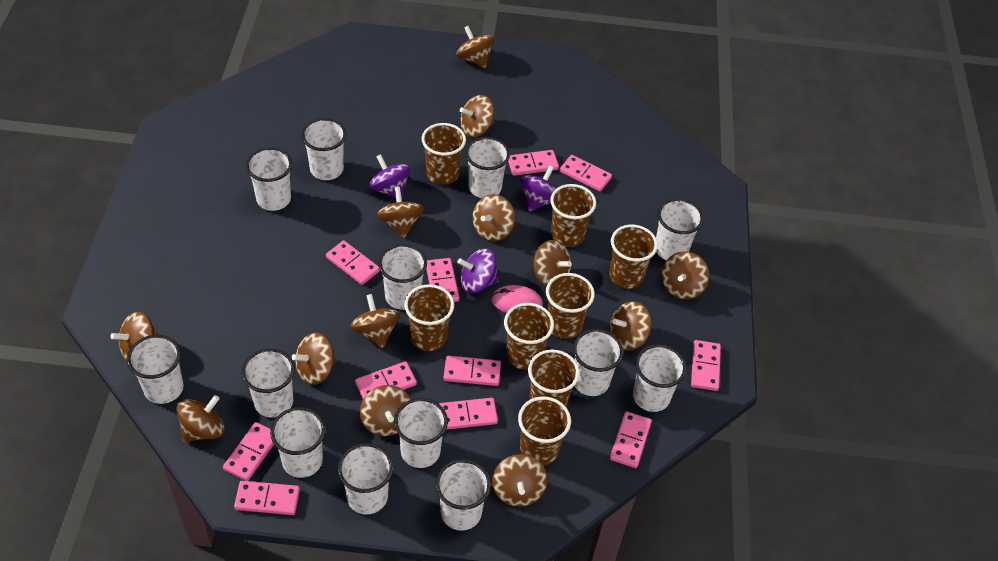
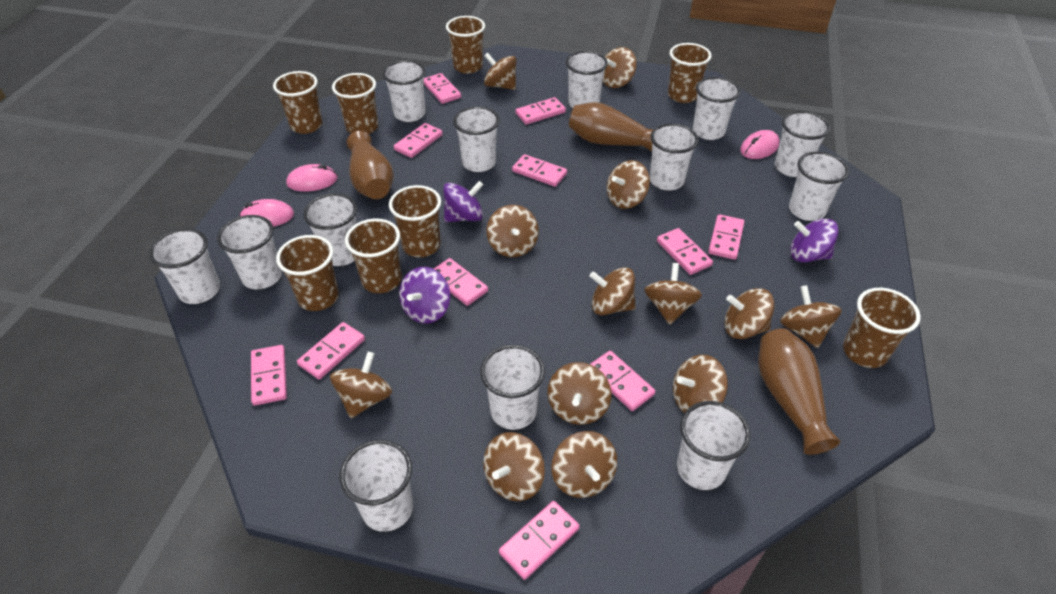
brown vase: 0 -> 3
pink mouse: 1 -> 3

